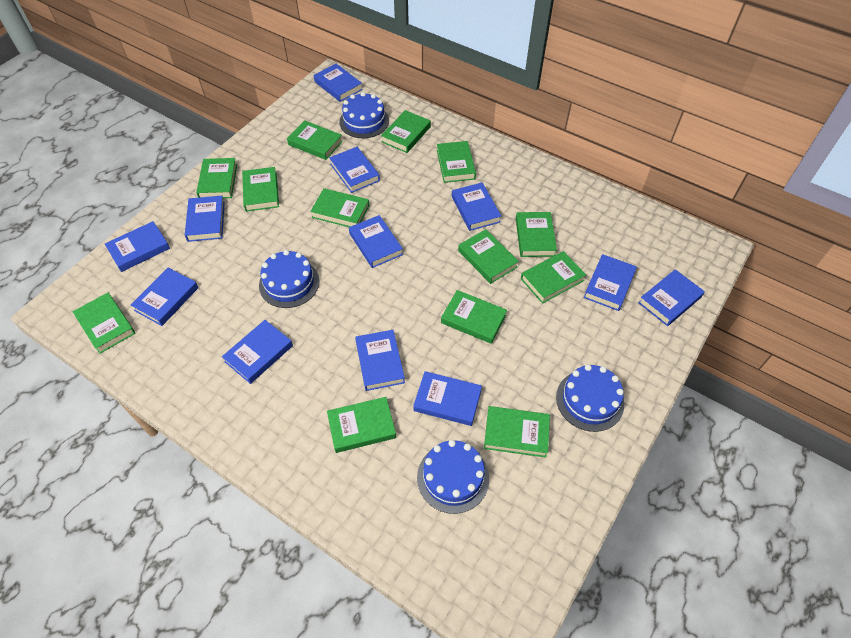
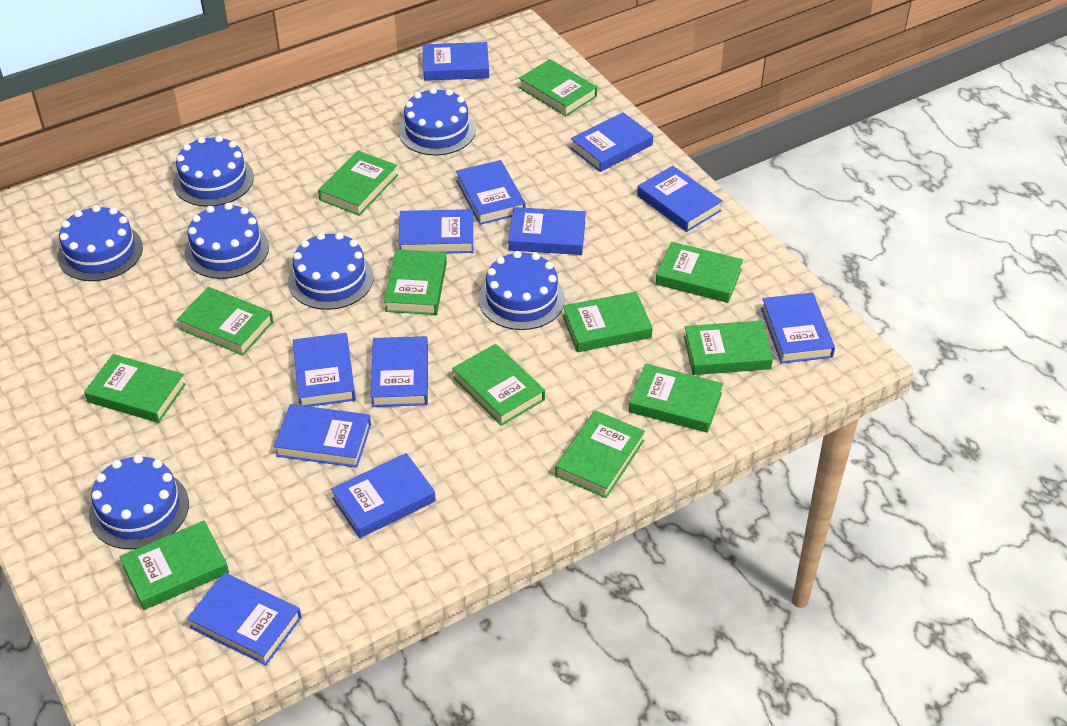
blue cake: 4 -> 7
green book: 13 -> 12

